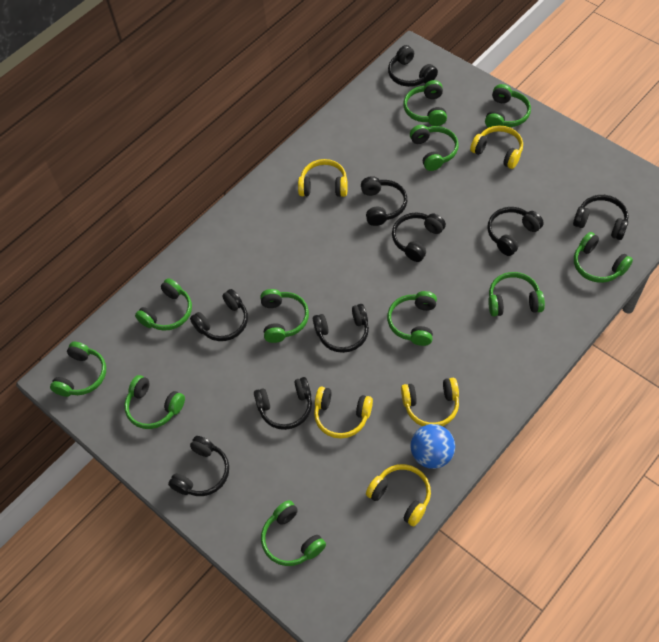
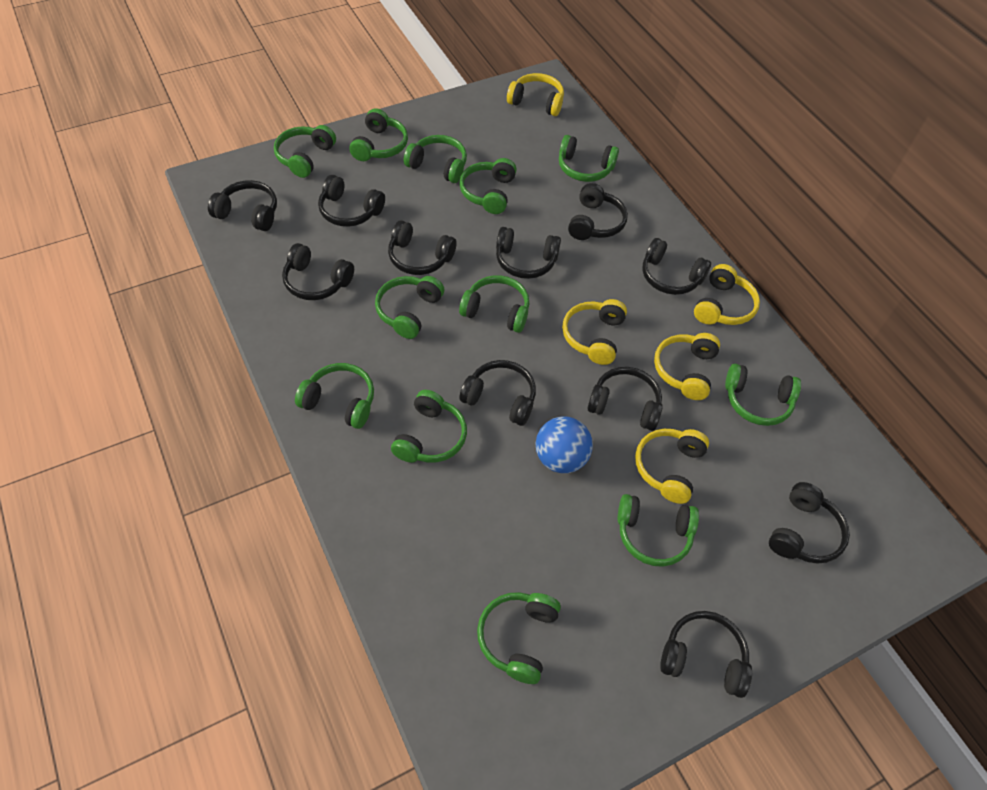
black headphones: 9 -> 11
green headphones: 11 -> 12

